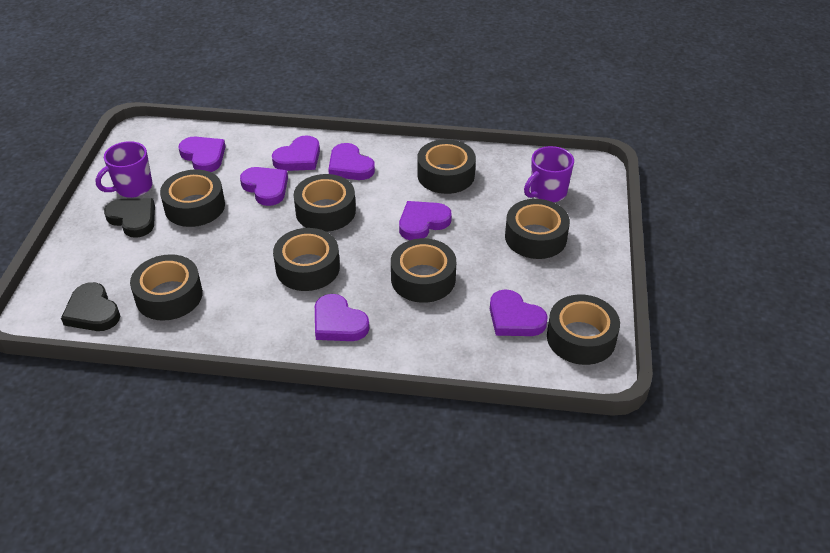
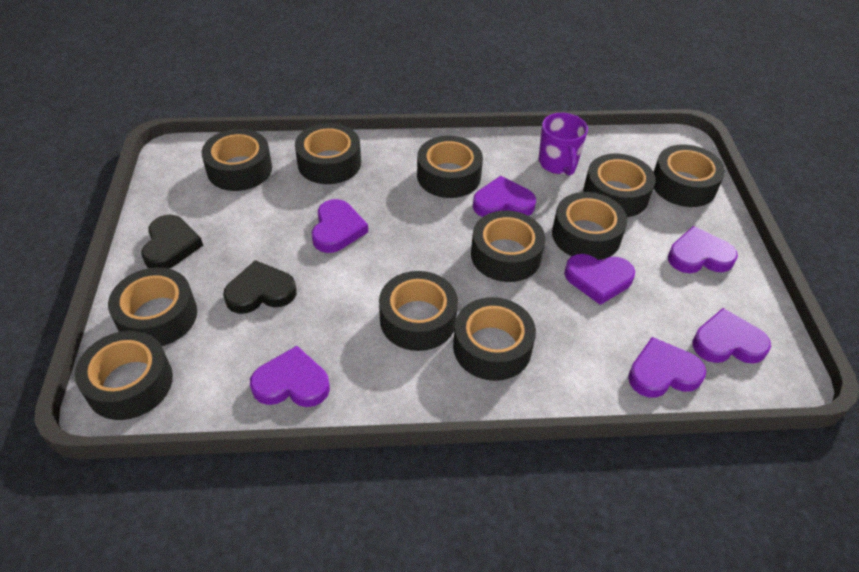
black tape: 8 -> 11
purple mug: 2 -> 1

